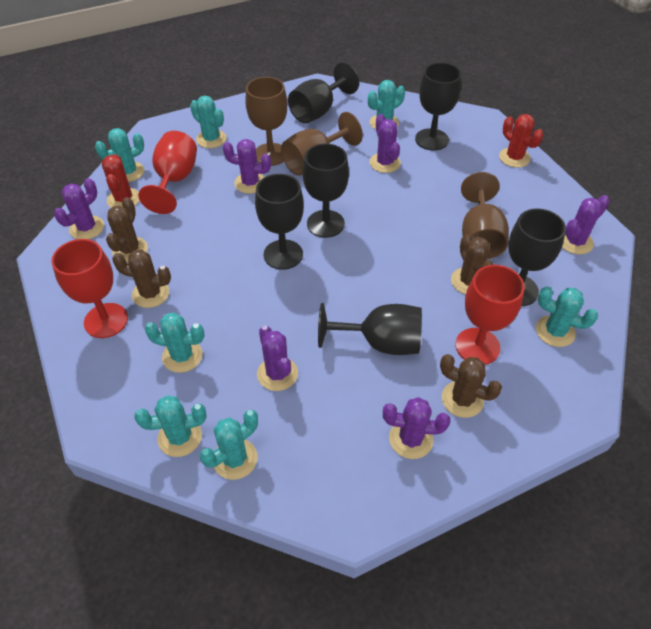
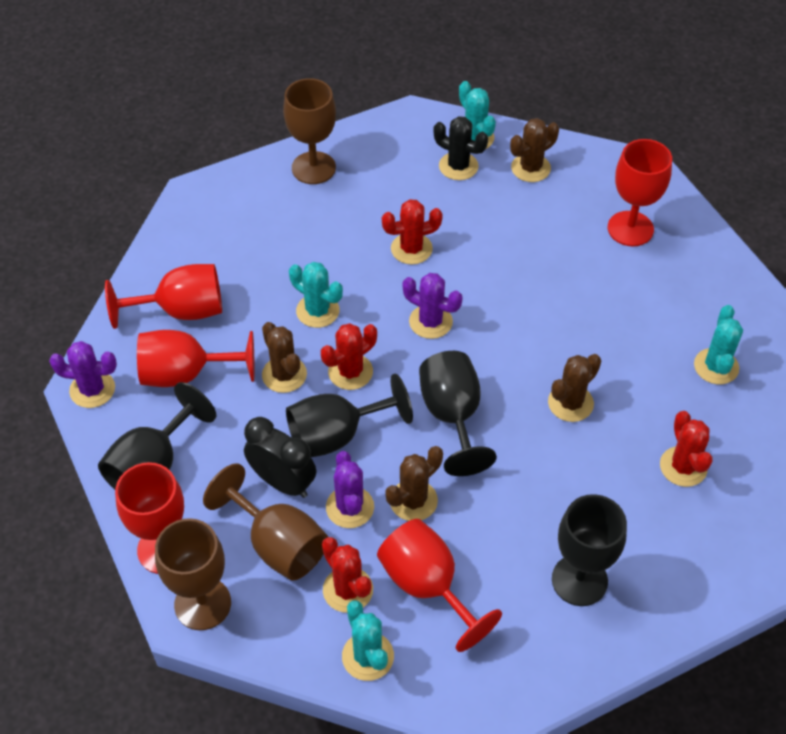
black cactus: 0 -> 1
black clock: 0 -> 1
black goblet: 6 -> 4
purple cactus: 6 -> 3
red cactus: 2 -> 4
red goblet: 3 -> 5
turquoise cactus: 7 -> 4

